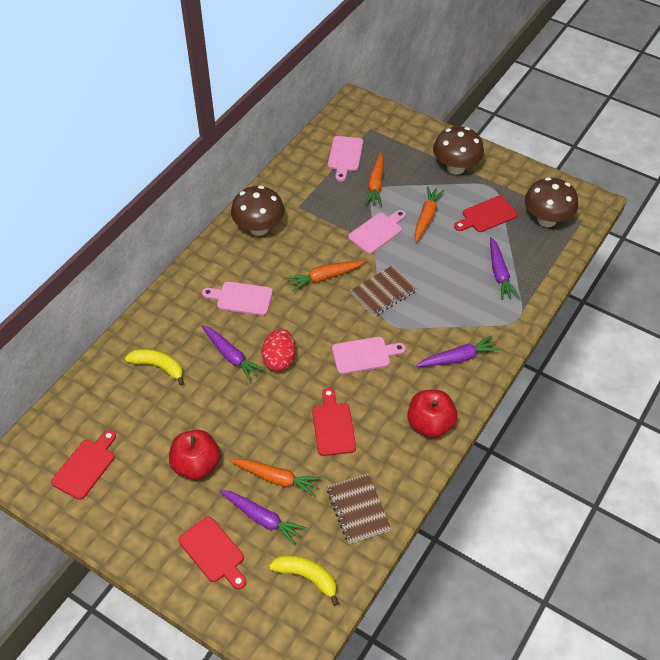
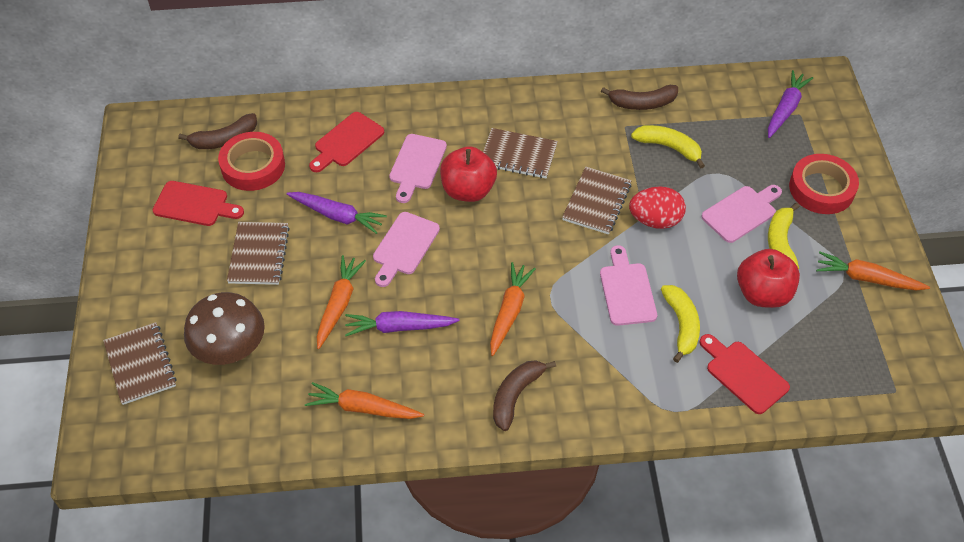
brown banana: 0 -> 3
brown mushroom: 3 -> 1
brown notebook: 2 -> 4
purple carrot: 4 -> 3
red cutting board: 4 -> 3
red tape: 0 -> 2
yellow banana: 2 -> 3

